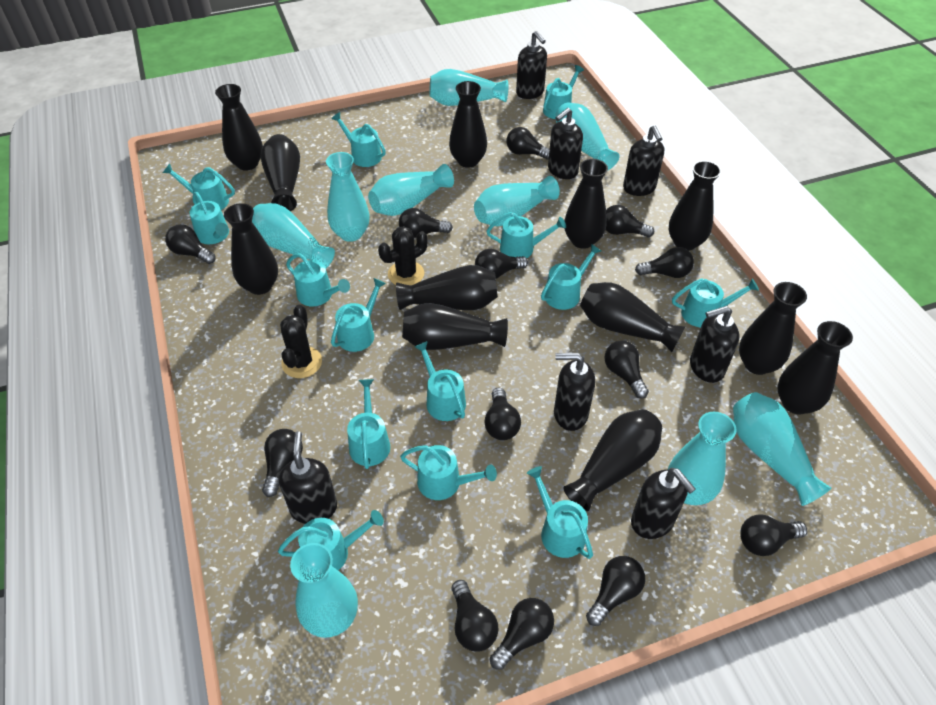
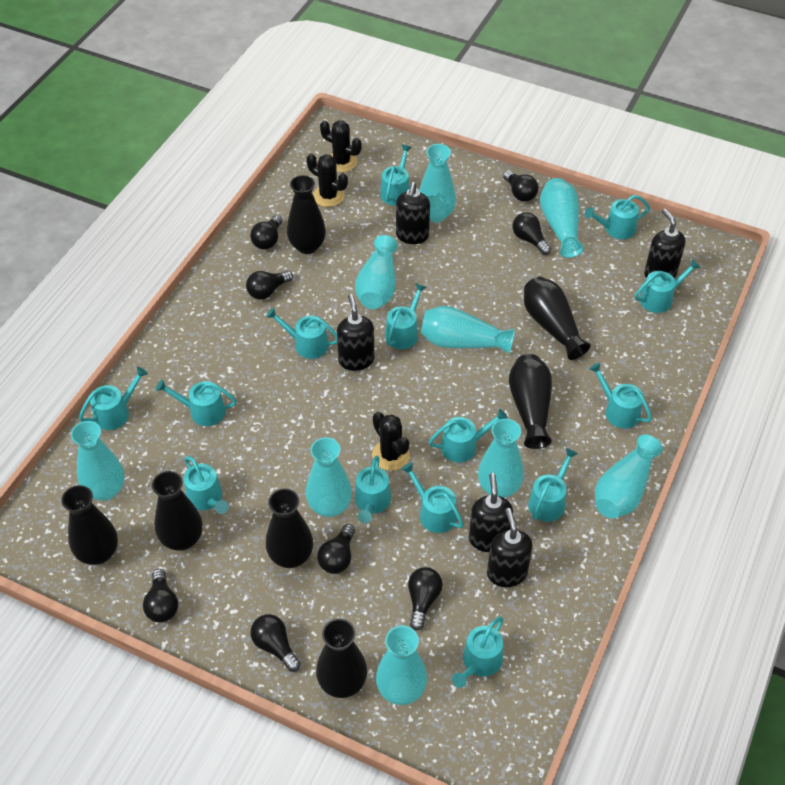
black cactus: 2 -> 3
black light bulb: 13 -> 8
black soap dispenser: 7 -> 5
black vase: 12 -> 7

